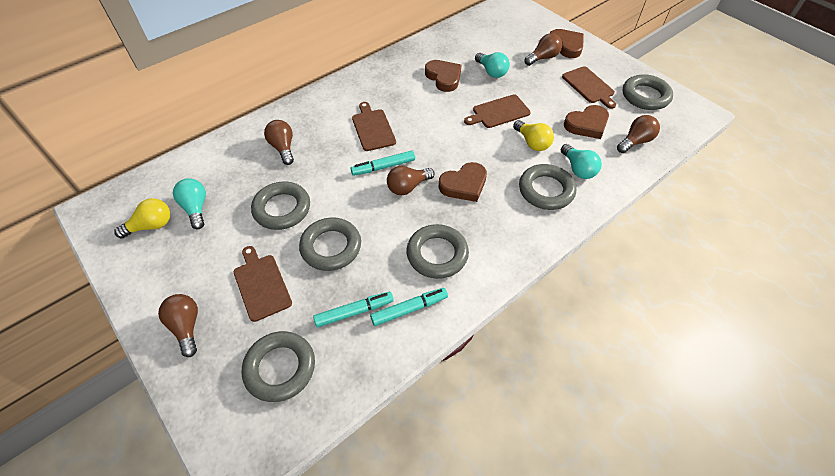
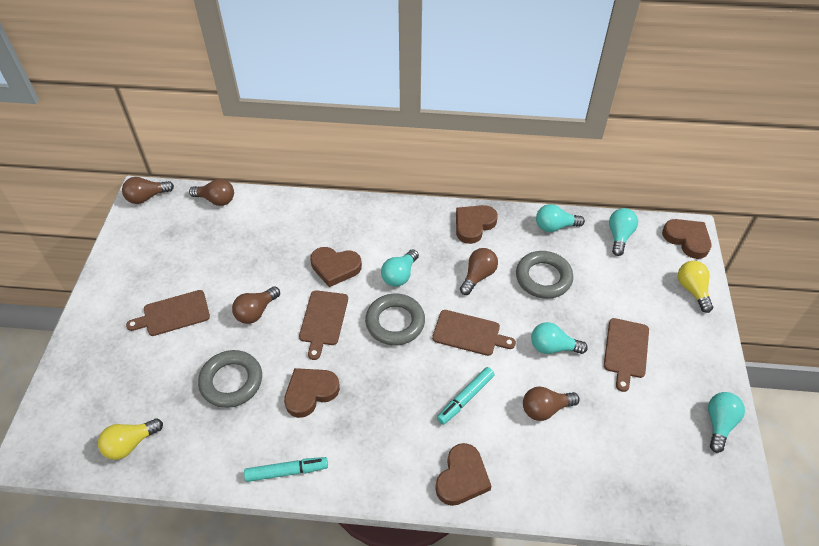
brown heart: 4 -> 5
grey ring: 6 -> 3
turquoise light bulb: 3 -> 5
turquoise marker: 3 -> 2

